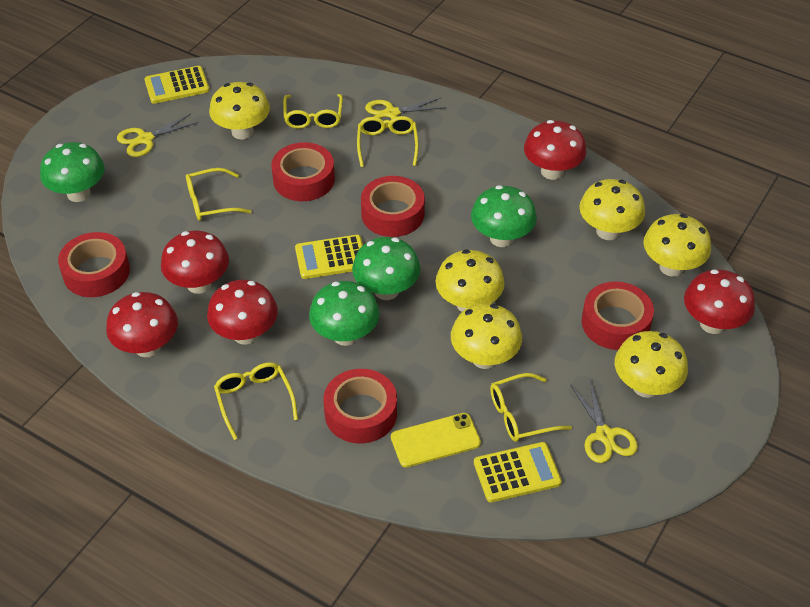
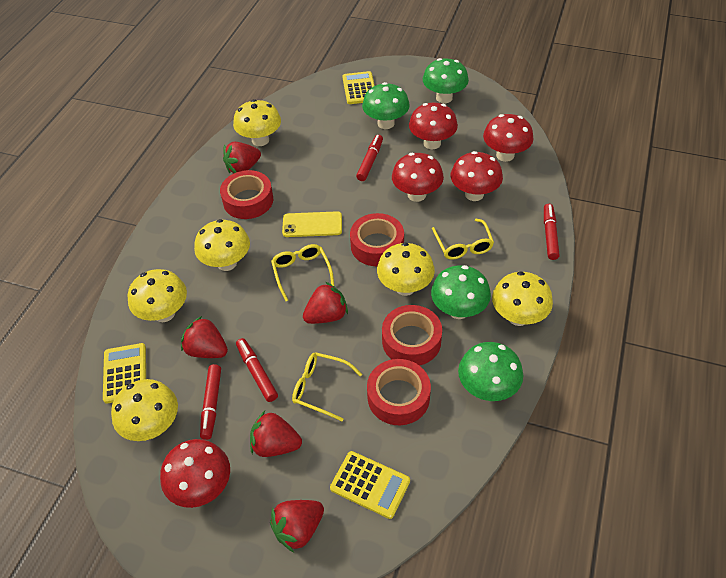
red marker: 0 -> 4
red strawberry: 0 -> 5
red tape: 5 -> 4
yellow glasses: 5 -> 3
yellow scissors: 3 -> 0

